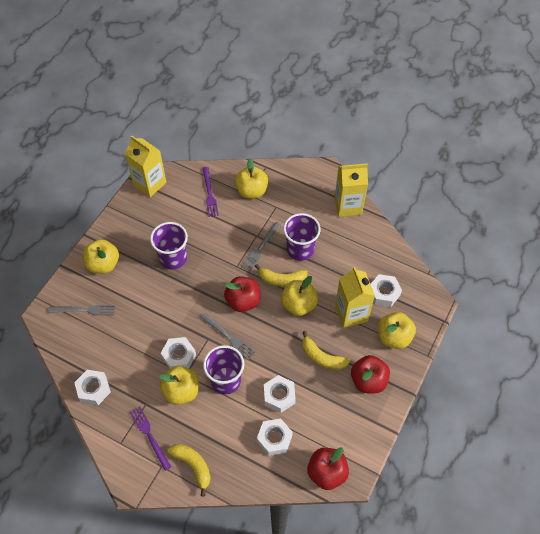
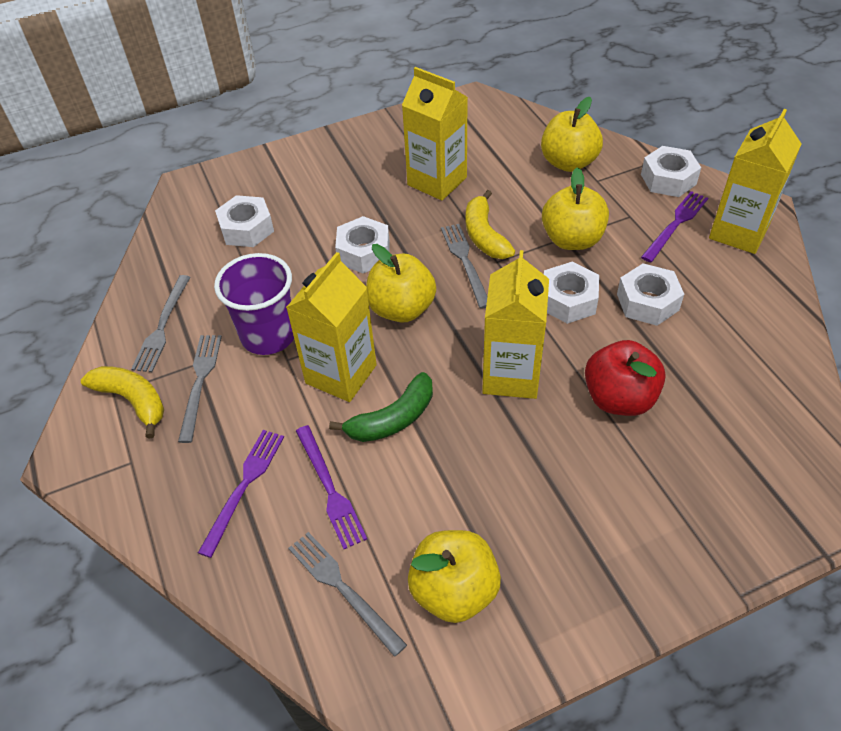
green banana: 0 -> 1
grey fork: 3 -> 4
purple cup: 3 -> 1
purple fork: 2 -> 3
red apple: 3 -> 1
yellow apple: 5 -> 4
yellow banana: 3 -> 2
yellow carton: 3 -> 4

